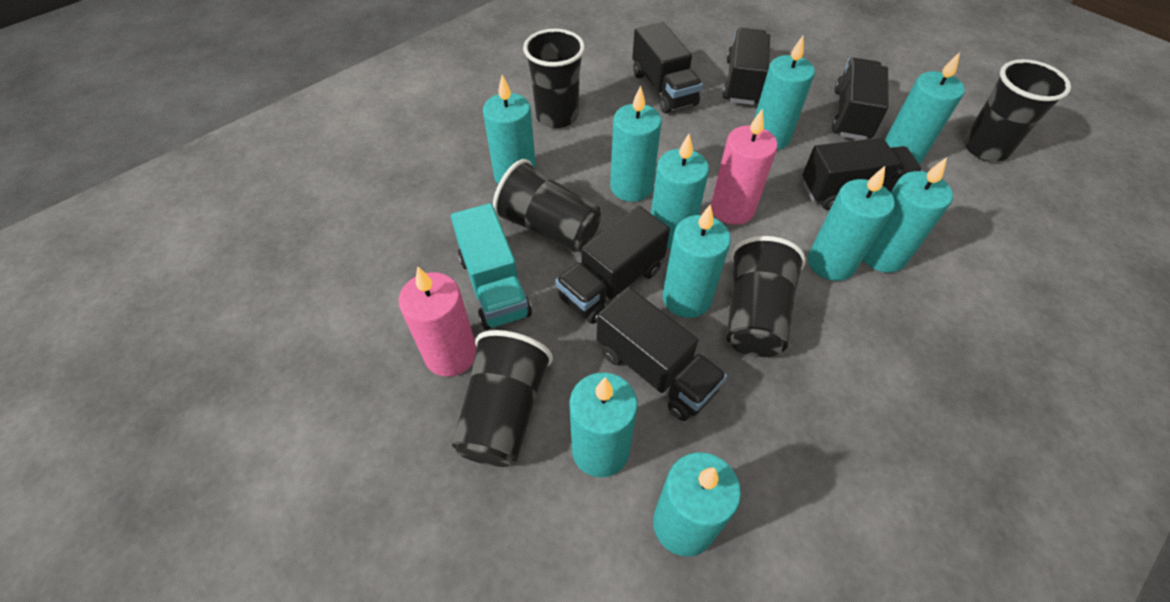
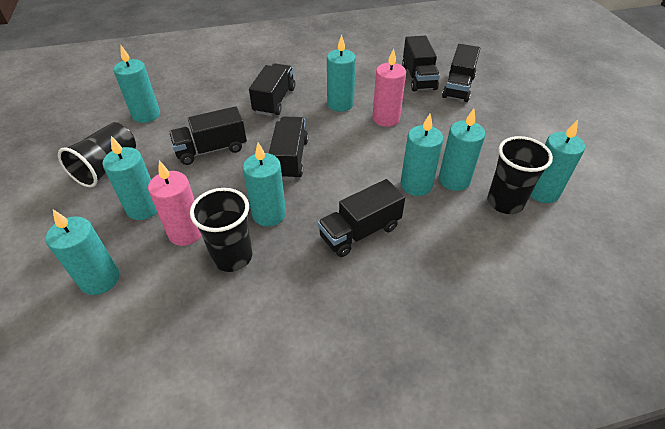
black cup: 5 -> 3
turquoise candle: 10 -> 8
turquoise truck: 1 -> 0

